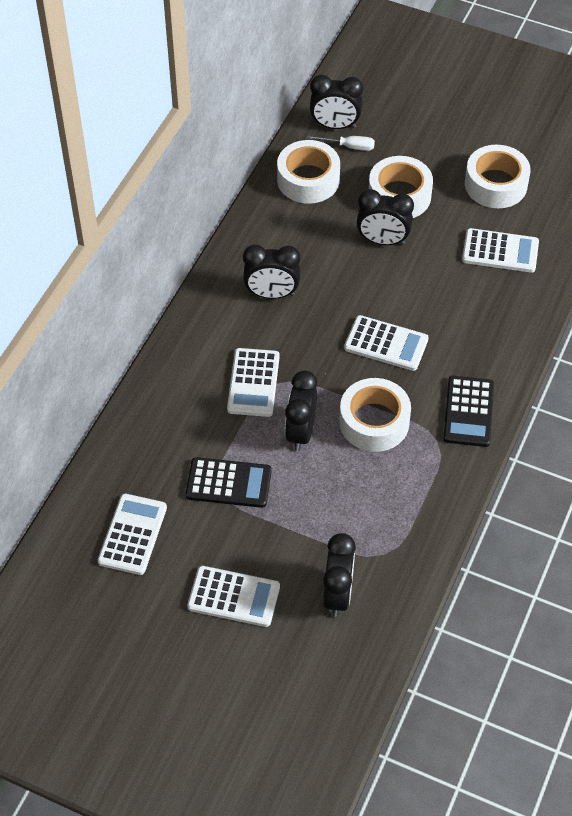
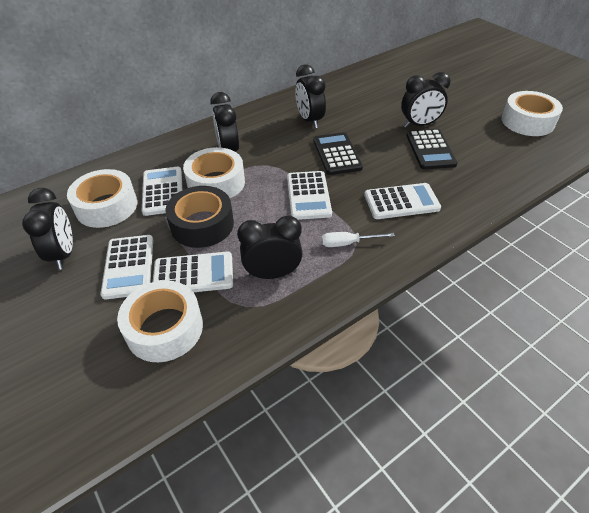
black tape: 0 -> 1

